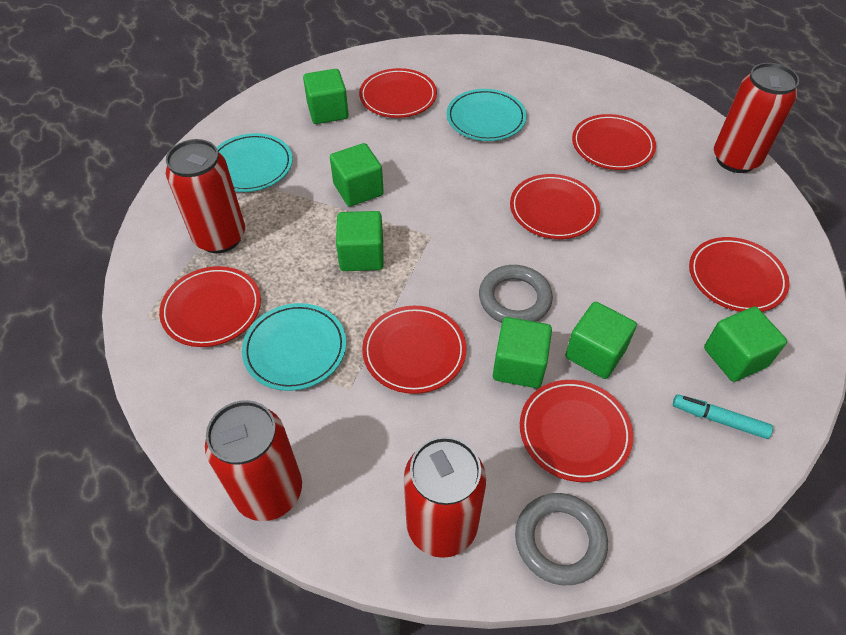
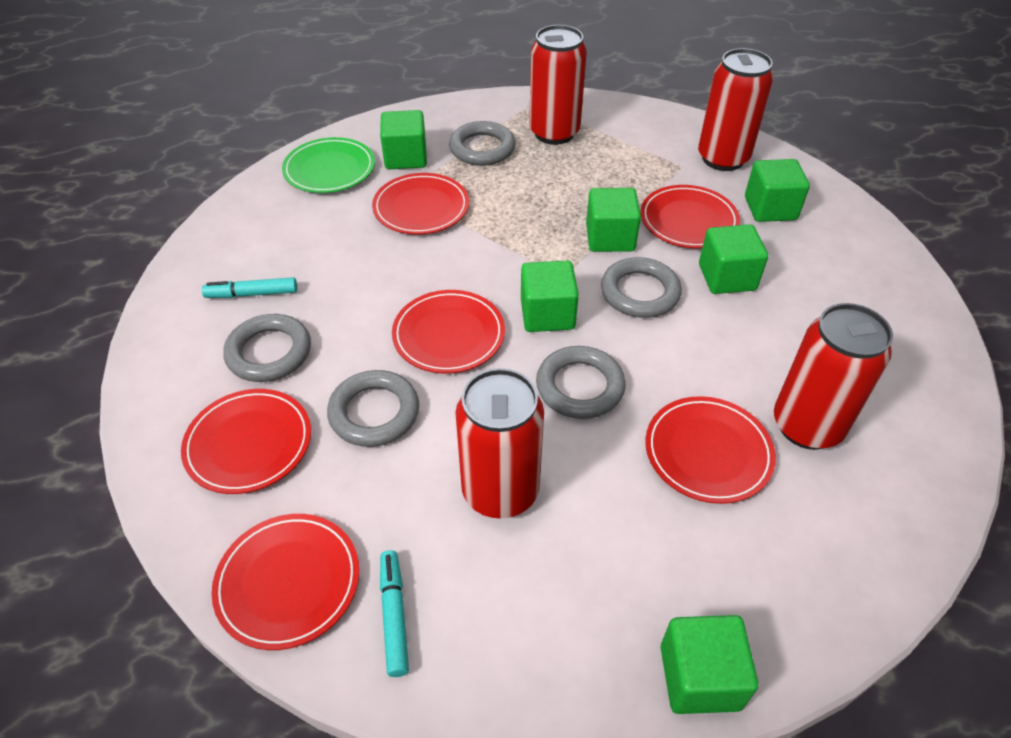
green plate: 0 -> 1
grey ring: 2 -> 5
red plate: 7 -> 6
turquoise marker: 1 -> 2
turquoise plate: 3 -> 0

